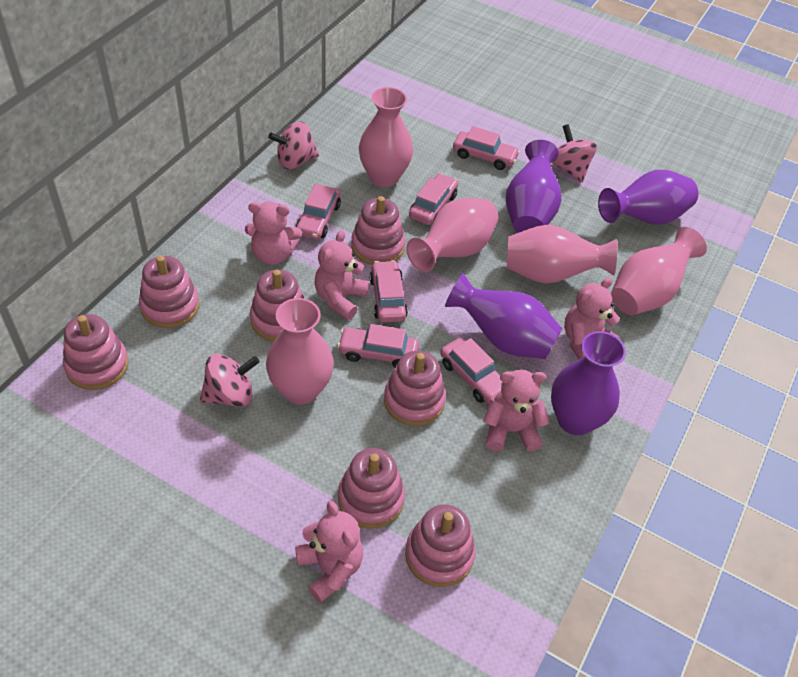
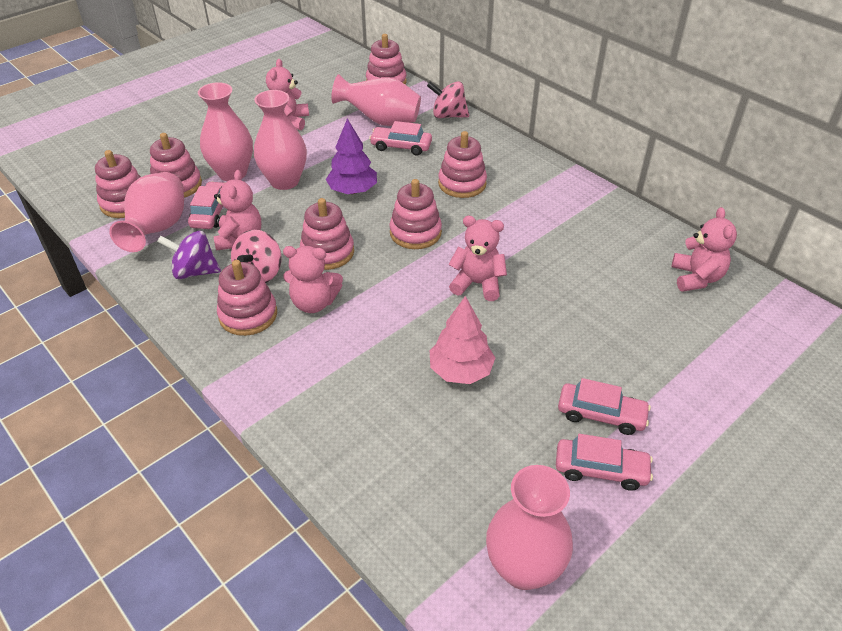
pink car: 6 -> 4
pink spinning top: 3 -> 2
pink tree: 0 -> 1
purple spinning top: 0 -> 1
purple tree: 0 -> 1
purple vase: 4 -> 0

